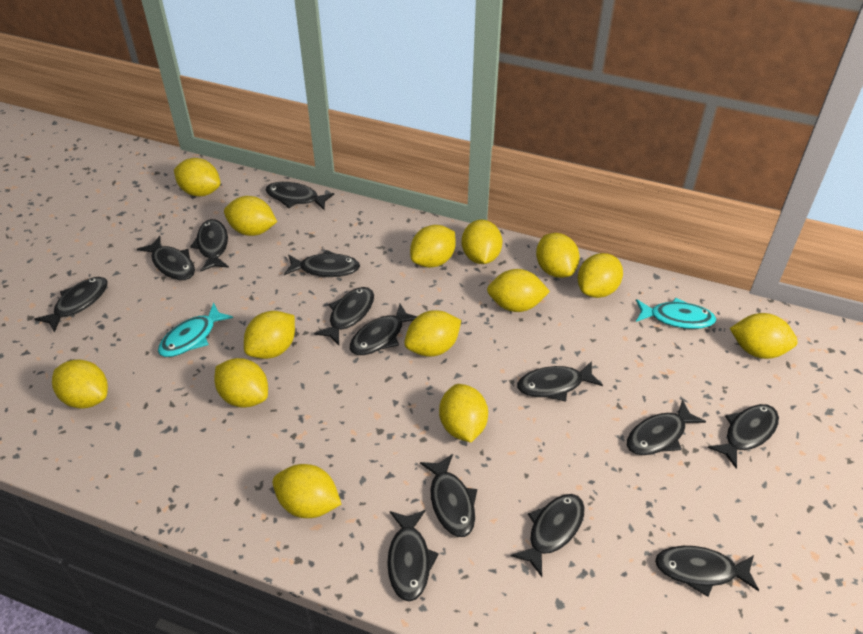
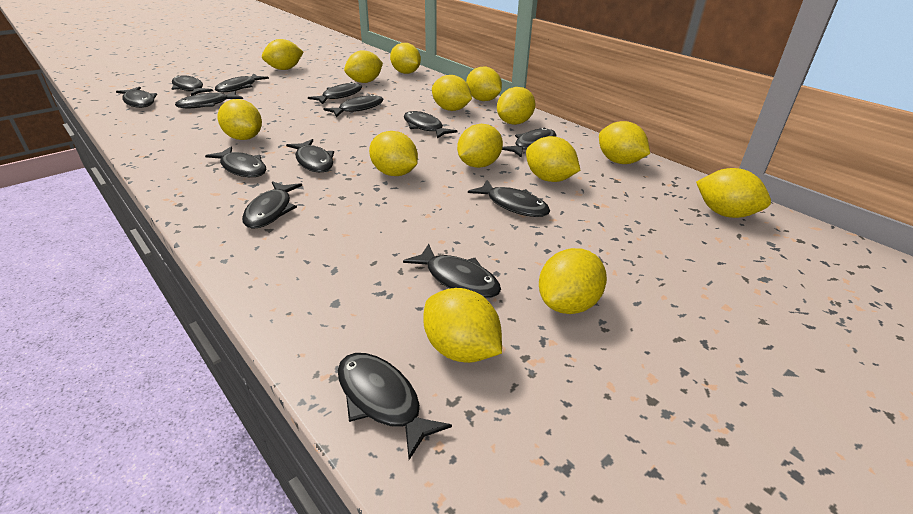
turquoise fish: 2 -> 0

